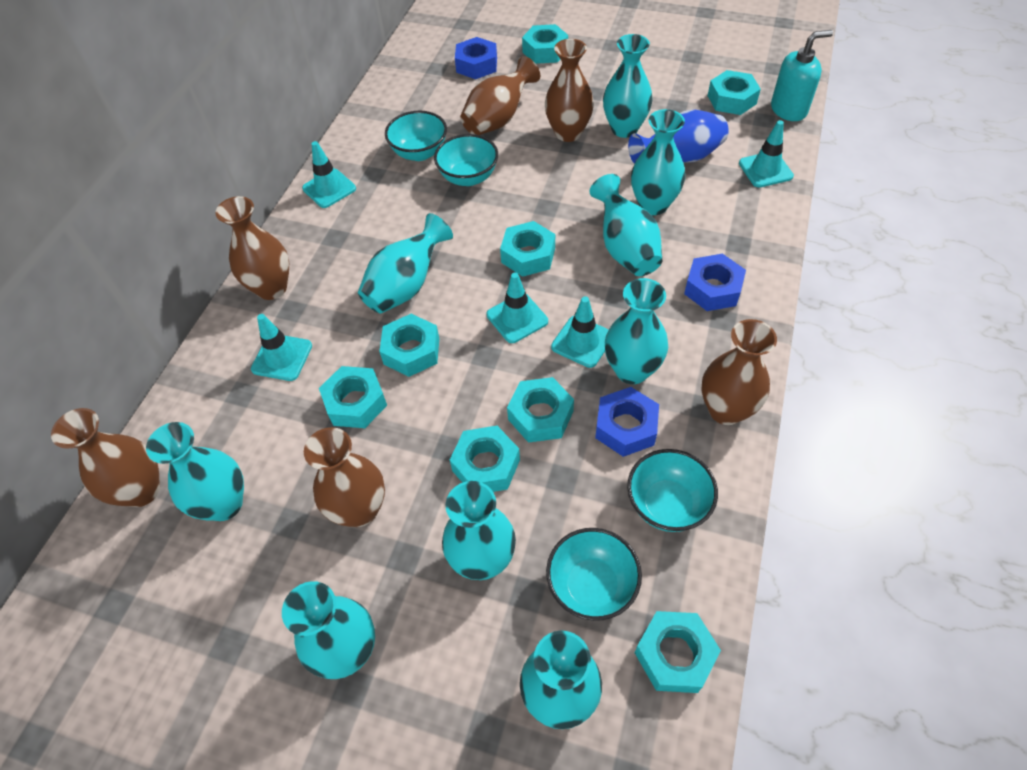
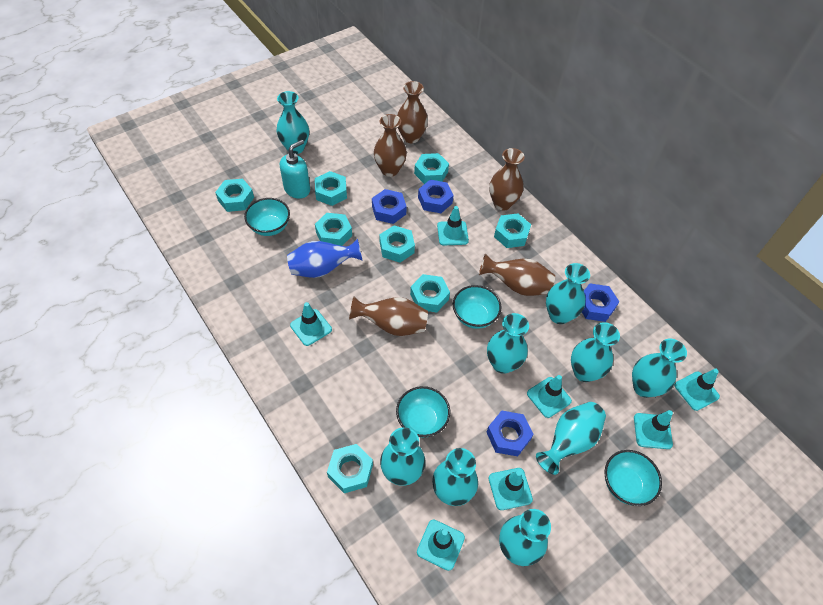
blue nut: 3 -> 4
brown vase: 6 -> 5
turquoise traffic cone: 5 -> 7

